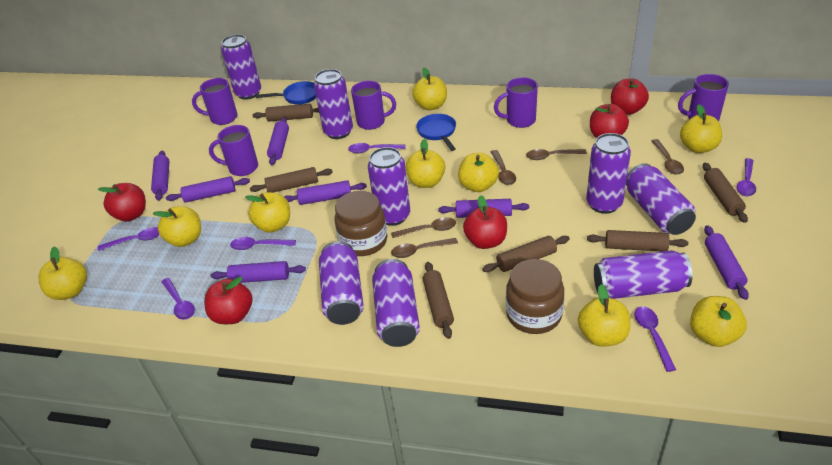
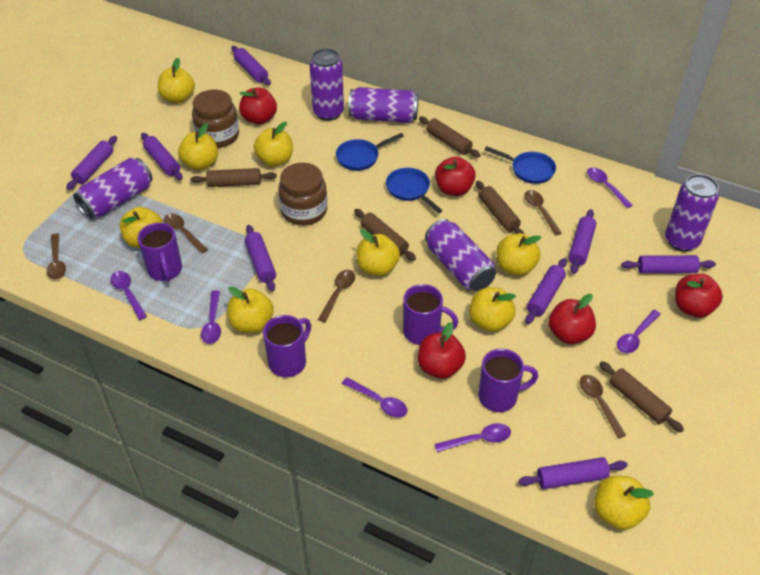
blue pan: 2 -> 3
brown rolling pin: 6 -> 5
purple can: 8 -> 5
purple mug: 5 -> 4
purple rolling pin: 7 -> 8

